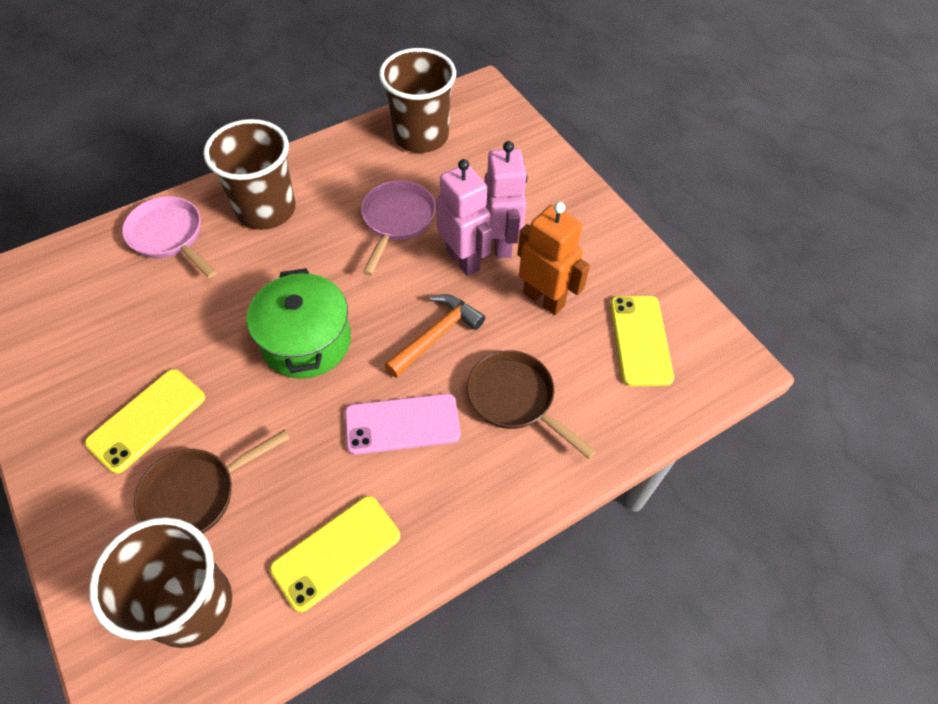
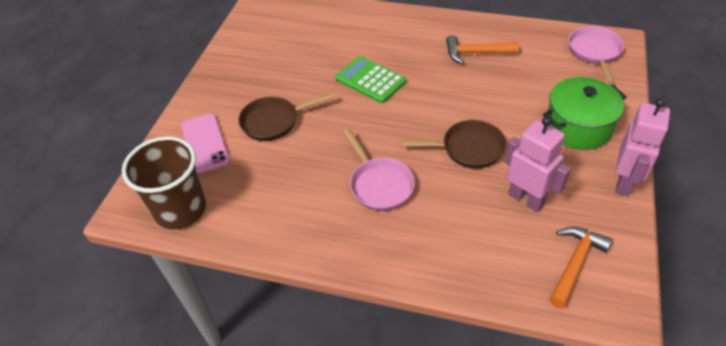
brown cup: 3 -> 1
green calculator: 0 -> 1
orange hammer: 1 -> 2
orange robot: 1 -> 0
yellow phone: 3 -> 0

